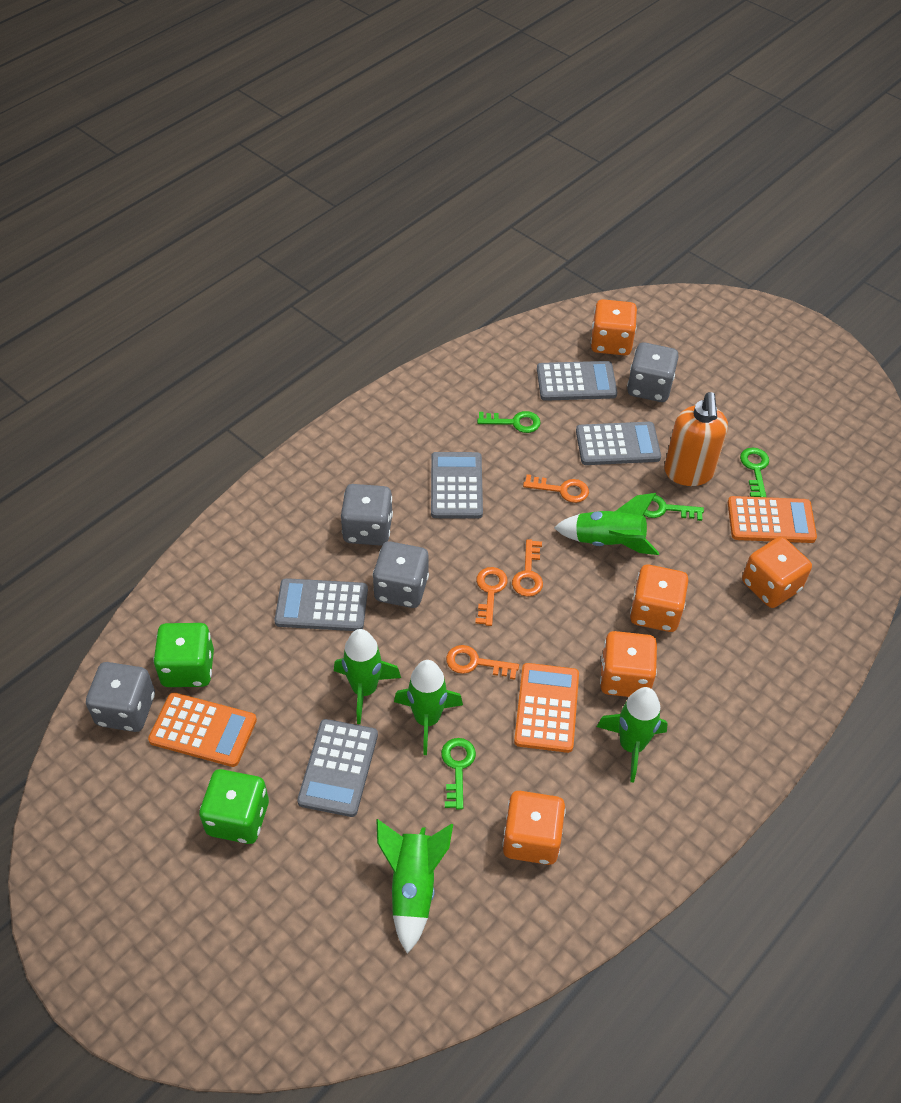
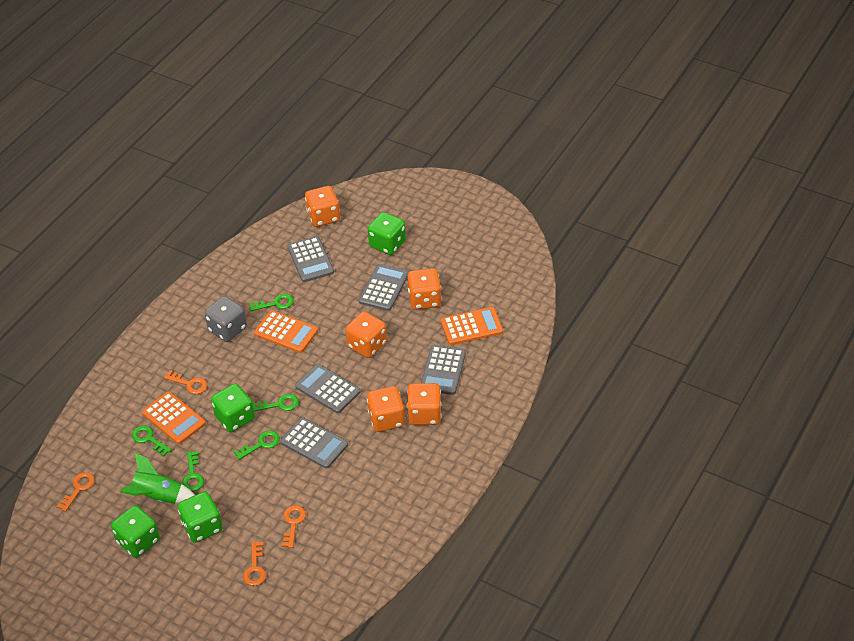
green dice: 2 -> 4
green key: 4 -> 5
green rocket: 5 -> 1
grey dice: 4 -> 1
orange soap dispenser: 1 -> 0

